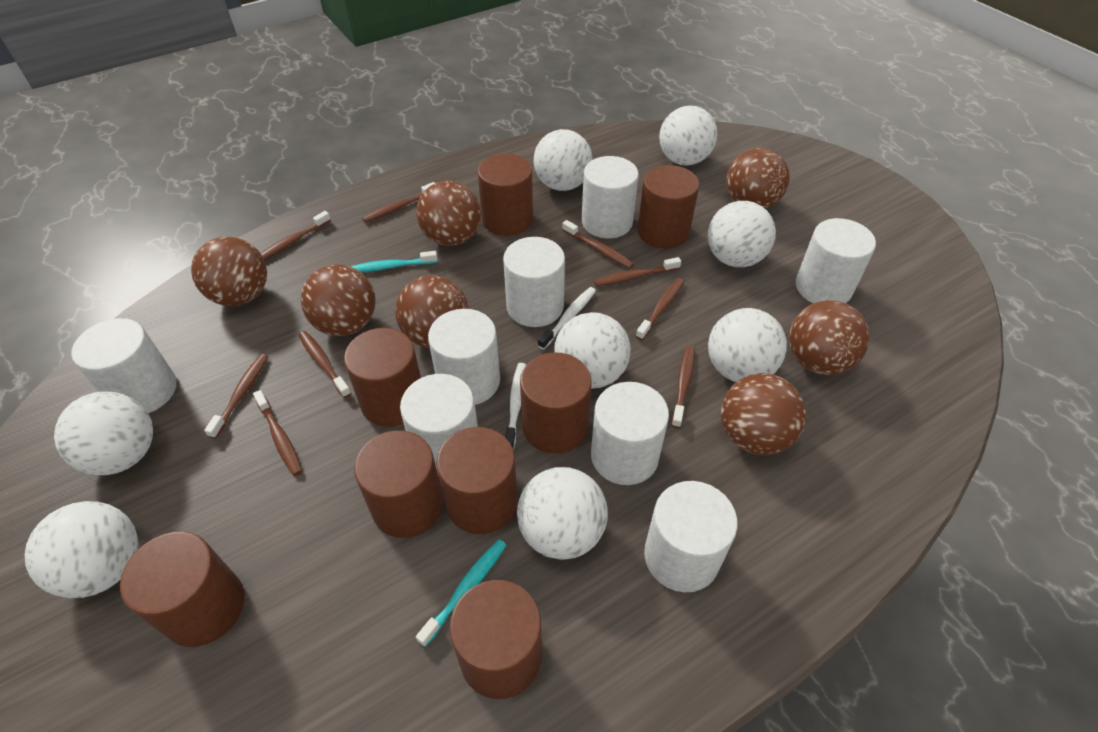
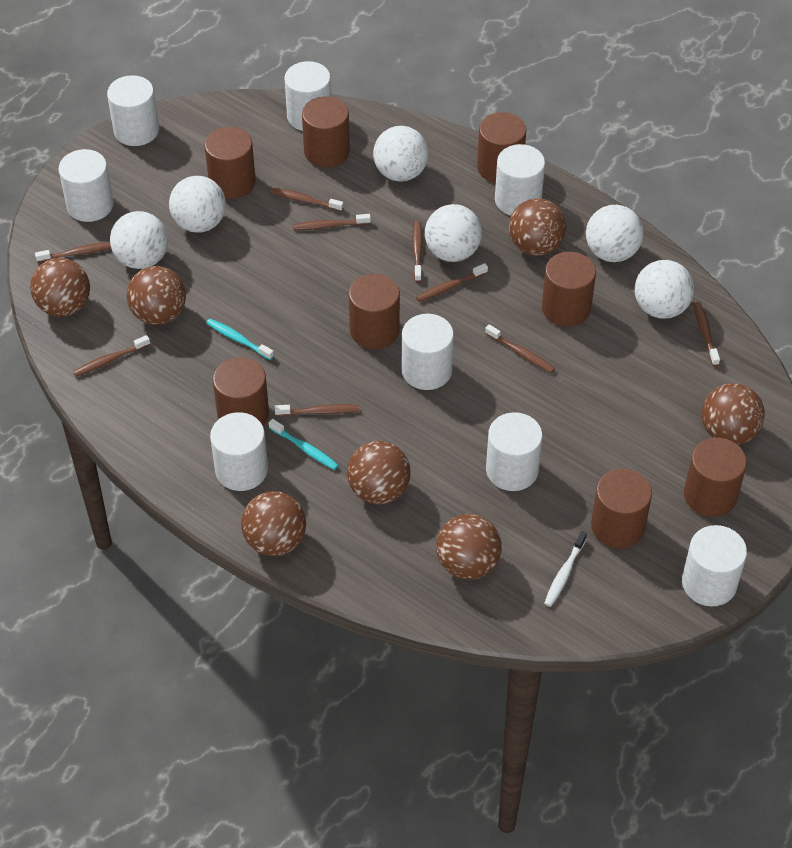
white ball: 8 -> 6
white toothbrush: 2 -> 1

